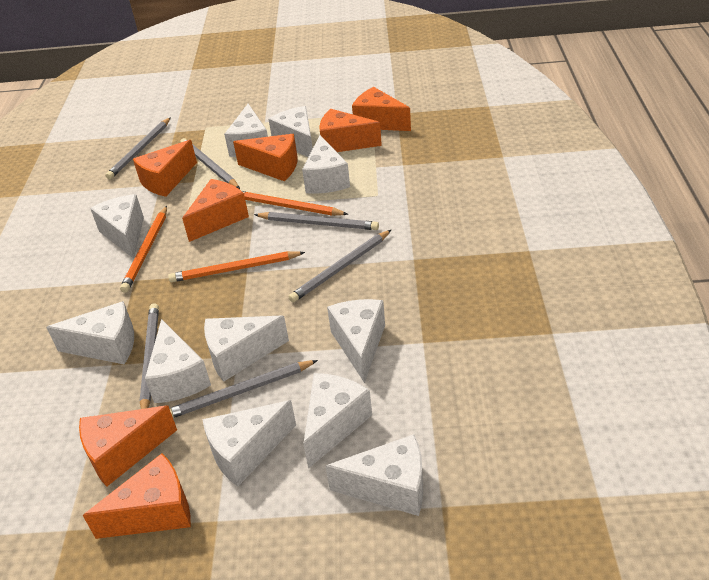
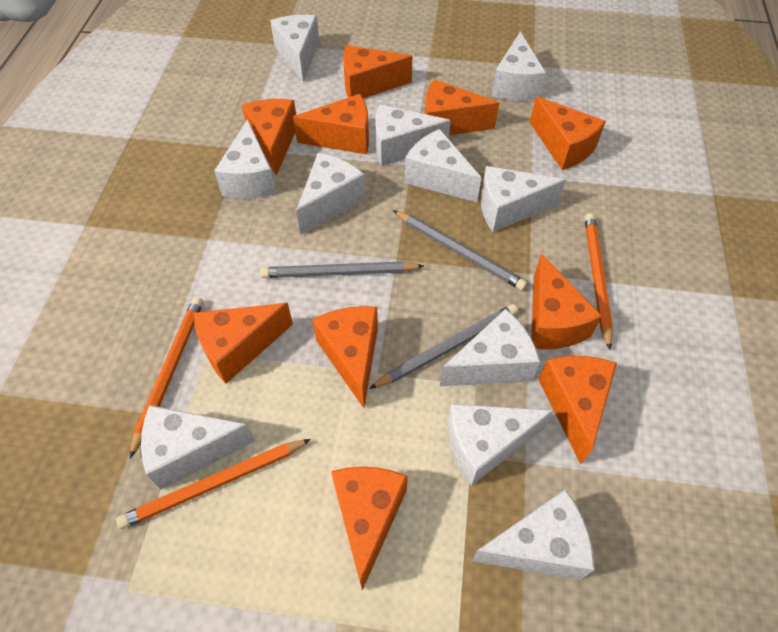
grey pencil: 6 -> 3
orange cheese: 7 -> 10

